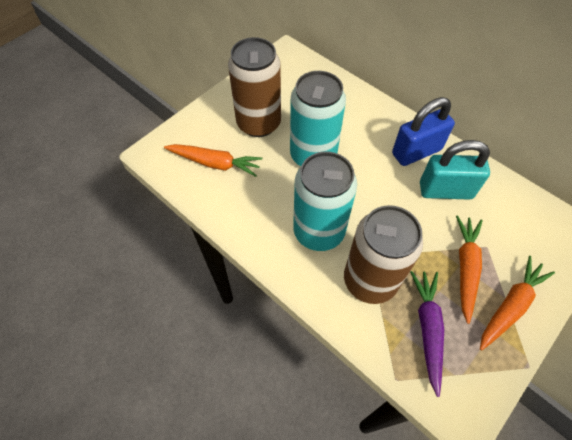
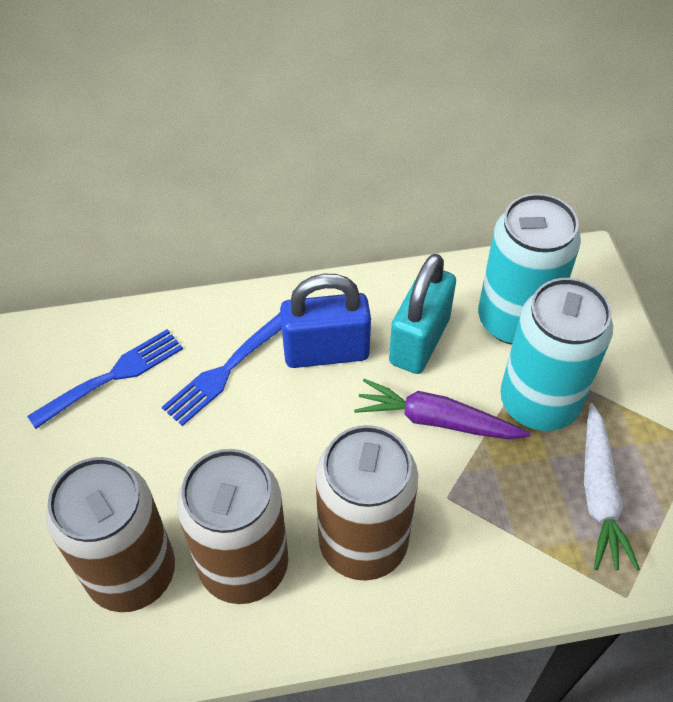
blue fork: 0 -> 2
brown can: 2 -> 3
orange carrot: 3 -> 0
white carrot: 0 -> 1

